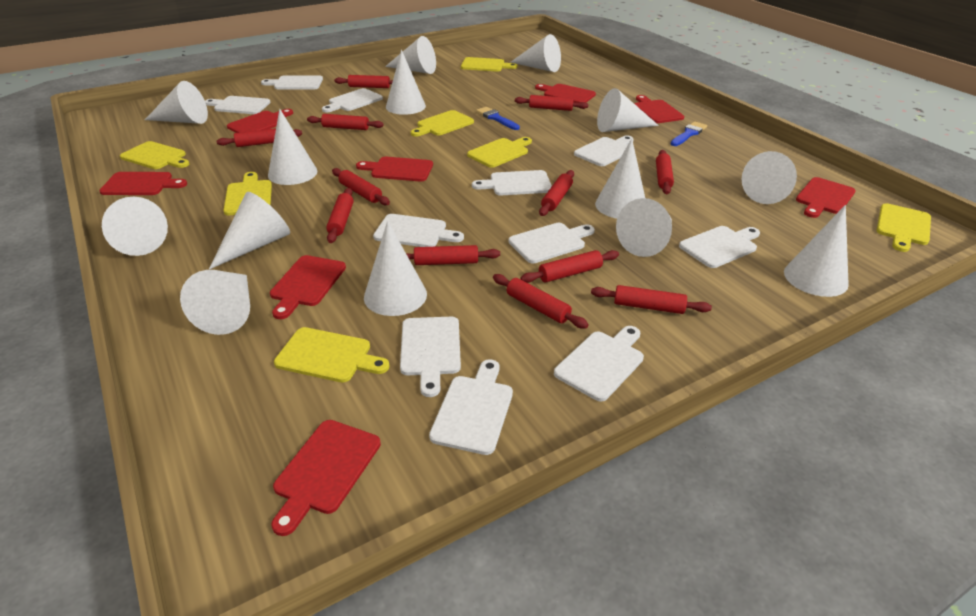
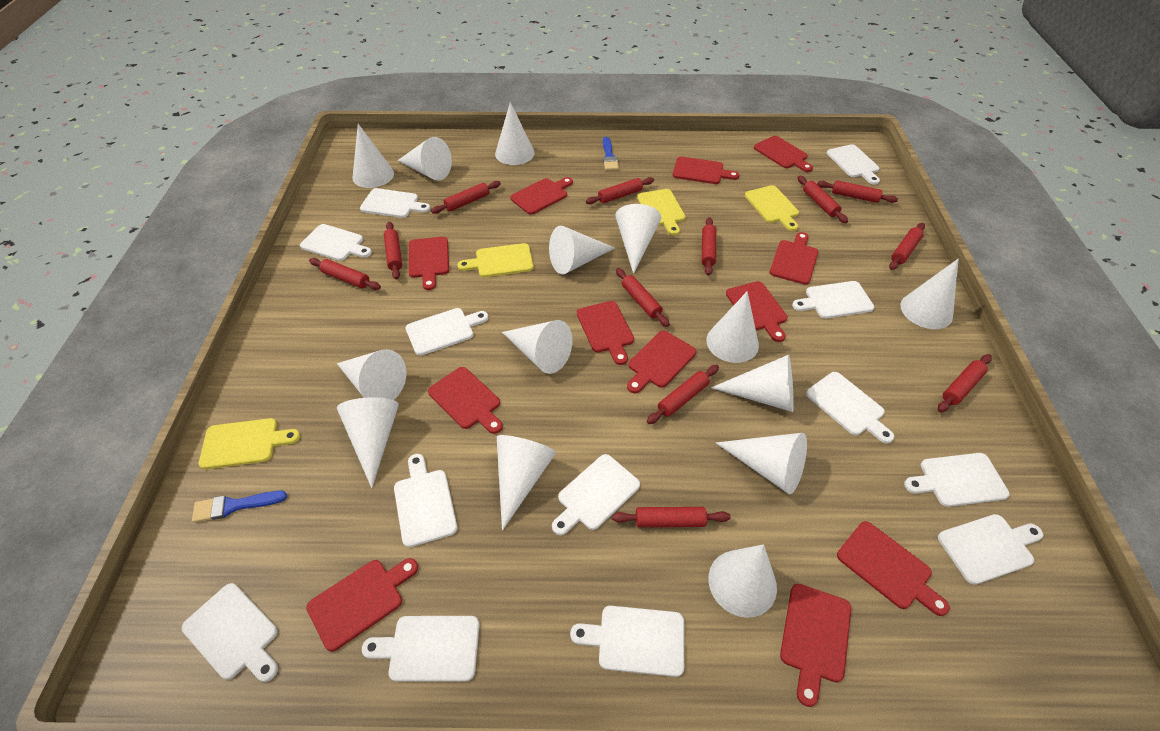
red cutting board: 8 -> 12
white cutting board: 11 -> 13
yellow cutting board: 7 -> 4

